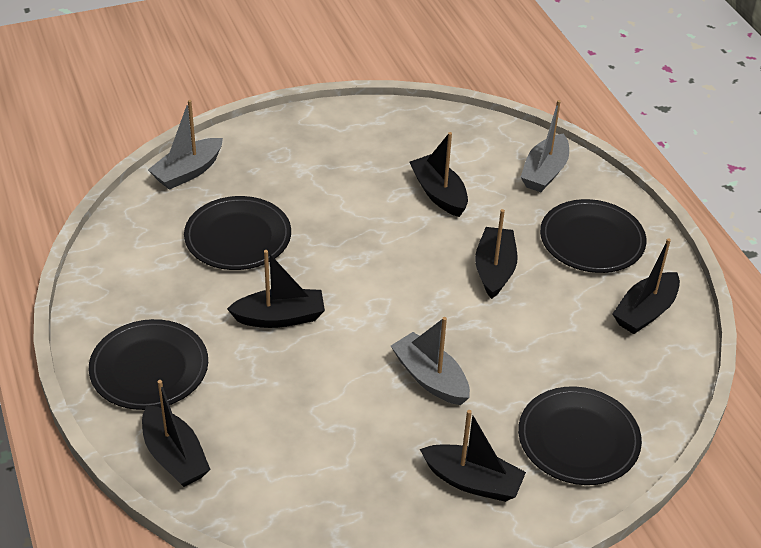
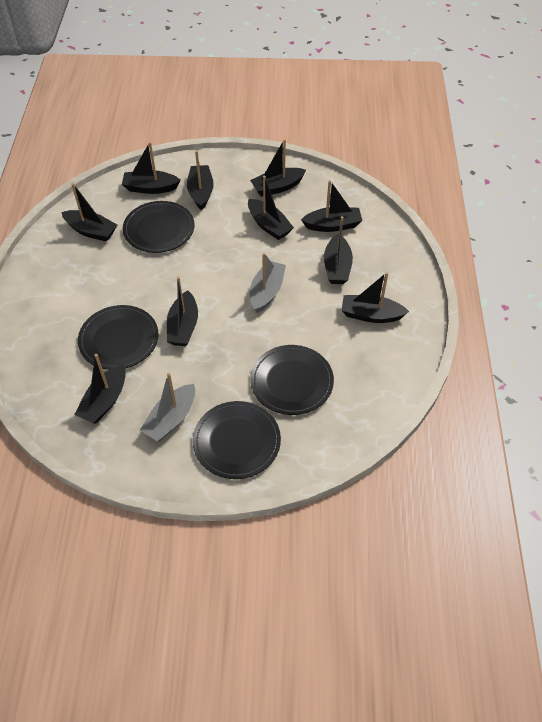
black boat: 6 -> 10
grey boat: 3 -> 2

